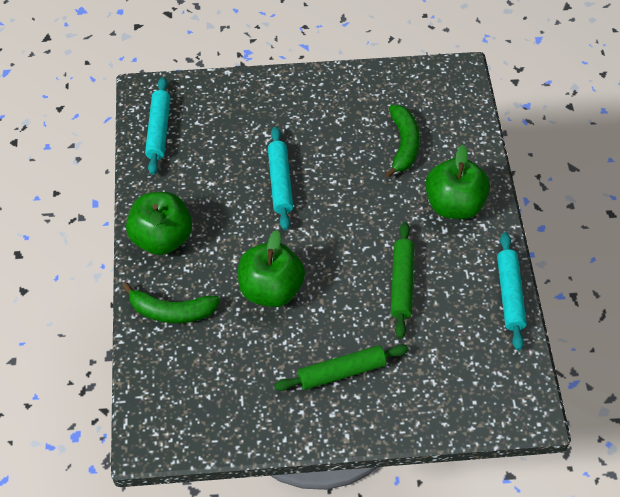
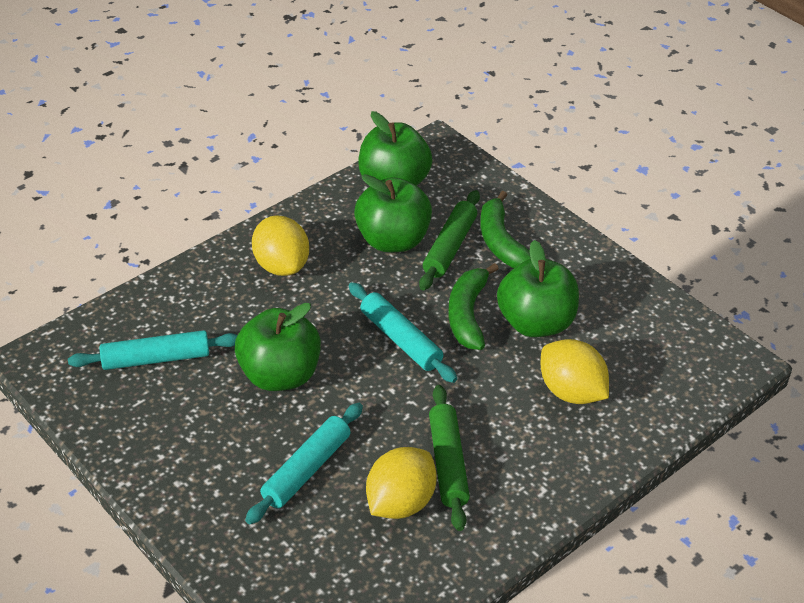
green apple: 3 -> 4
yellow lemon: 0 -> 3

